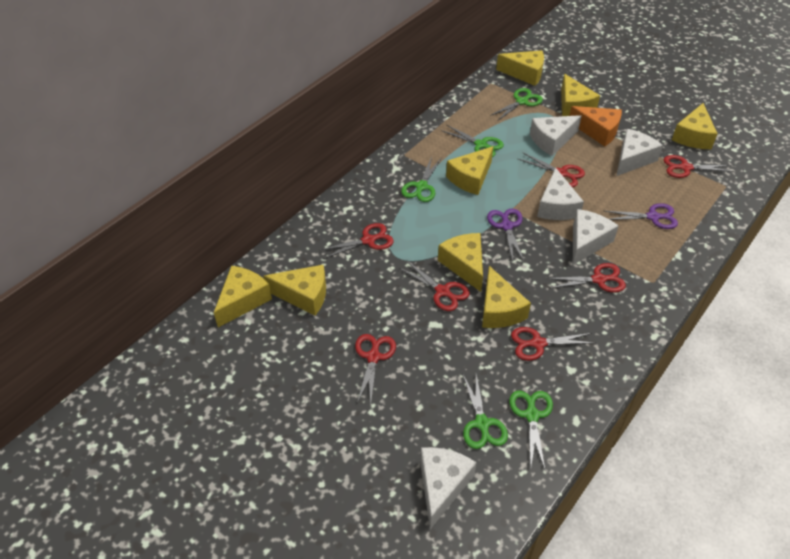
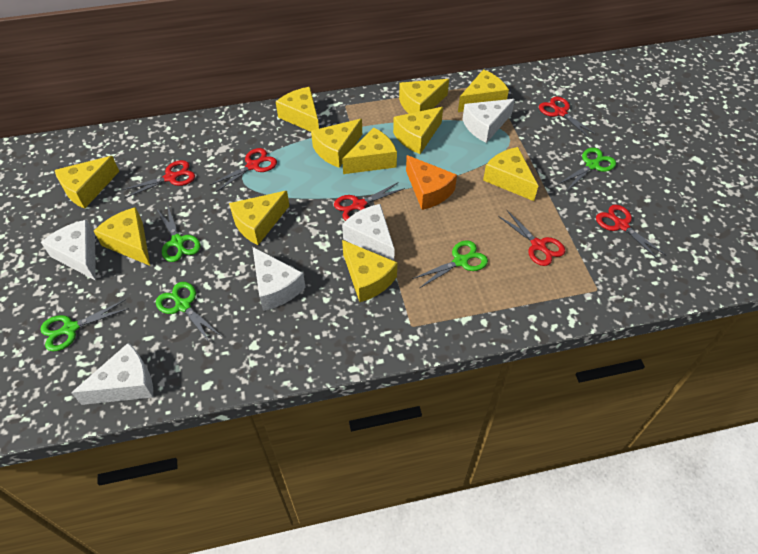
purple scissors: 2 -> 0
red scissors: 7 -> 6
yellow cheese: 8 -> 11

